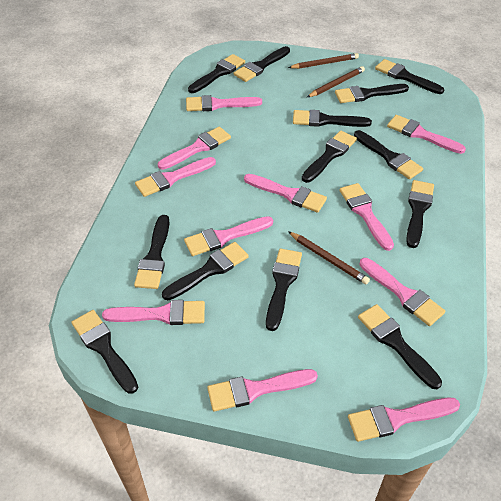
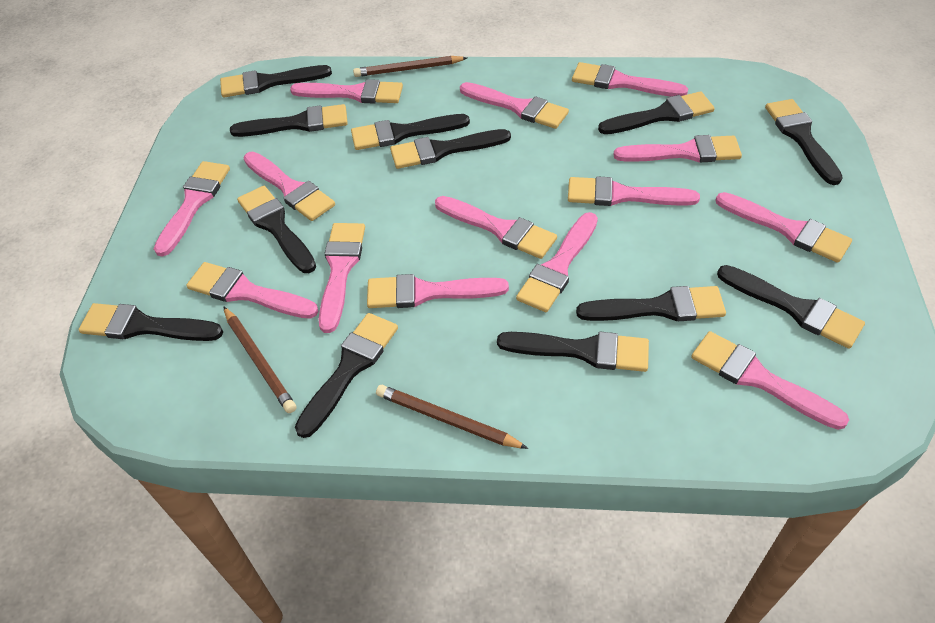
black brush: 13 -> 12
pink brush: 11 -> 14

